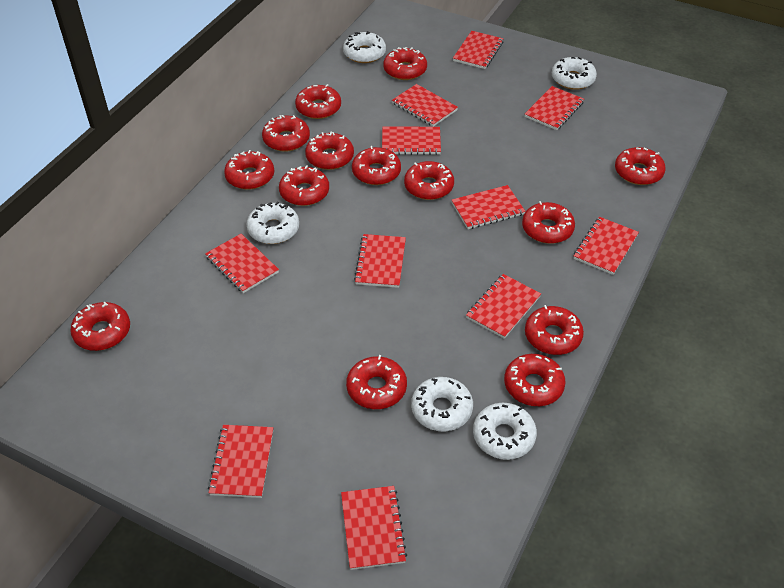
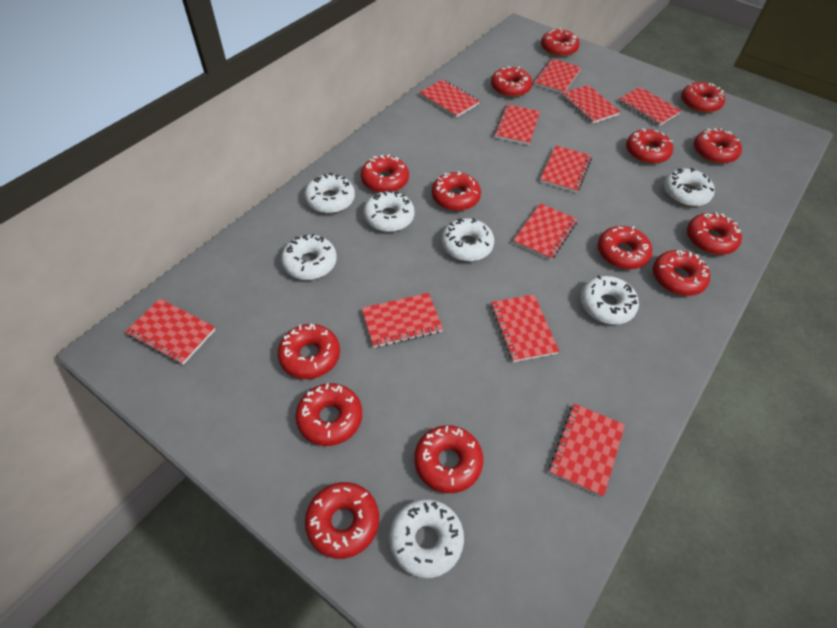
white donut: 5 -> 7

